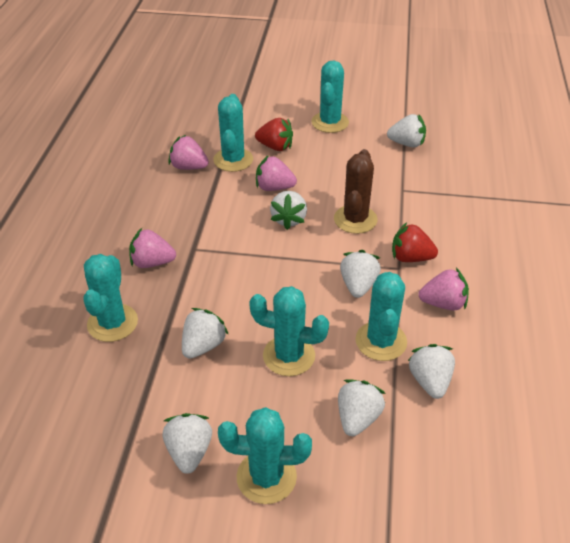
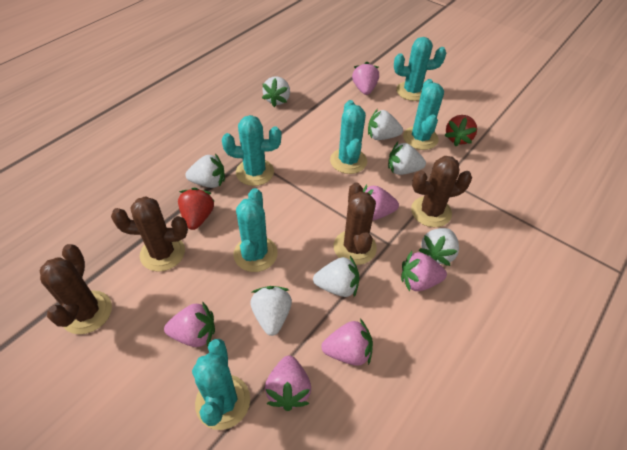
brown cactus: 1 -> 4
pink strawberry: 4 -> 6

